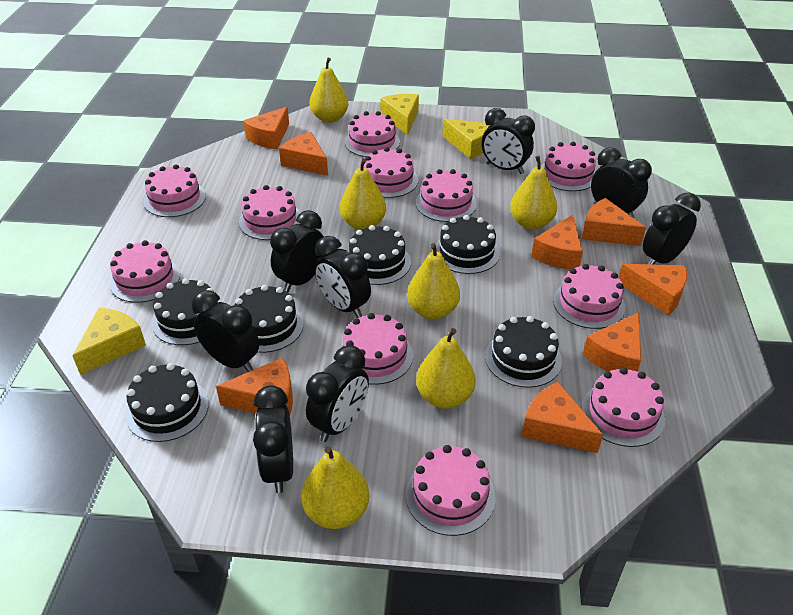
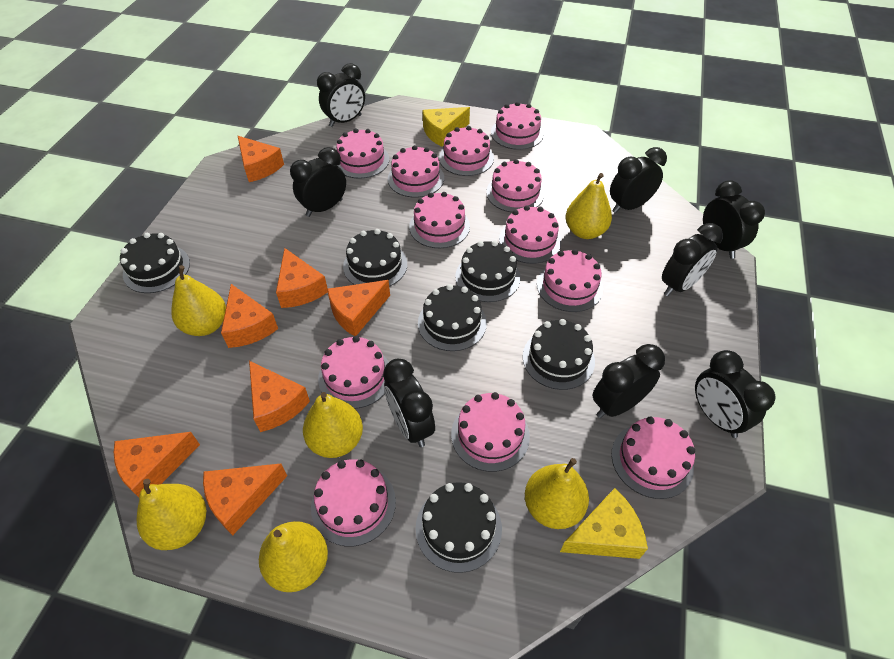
orange cheese: 8 -> 7
pink cake: 11 -> 12
yellow cheese: 3 -> 2

